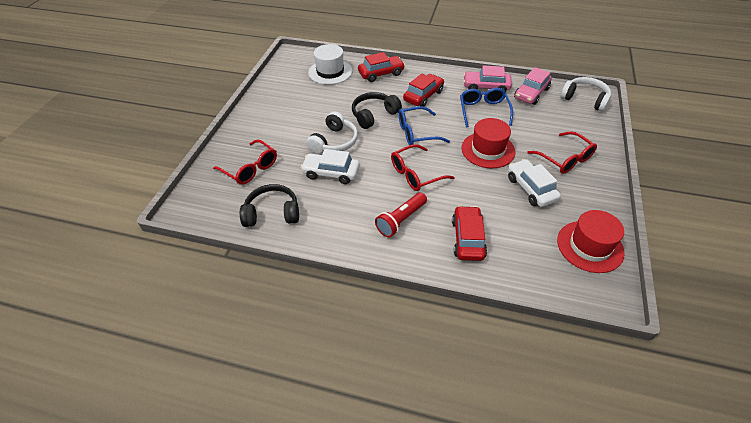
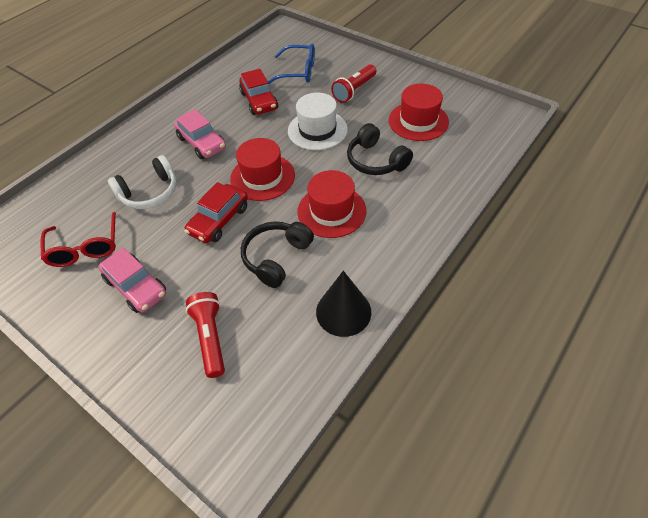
black cone: 0 -> 1
blue glasses: 2 -> 1
red car: 3 -> 2
red flashlight: 1 -> 2
red glasses: 3 -> 1
red hat: 2 -> 3
white car: 2 -> 0
white headphones: 2 -> 1

